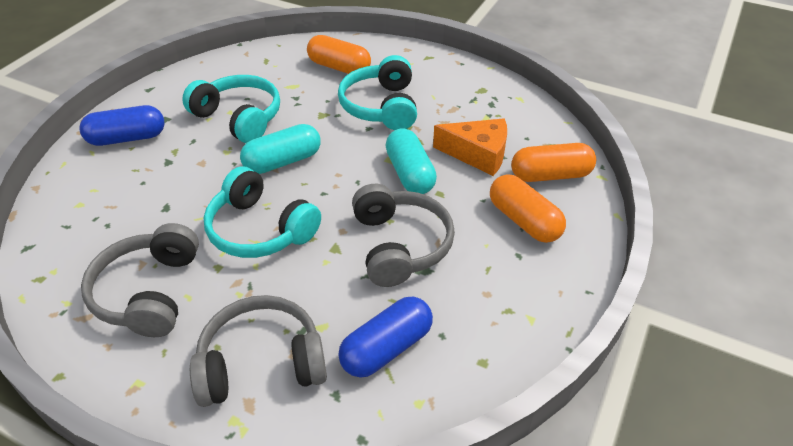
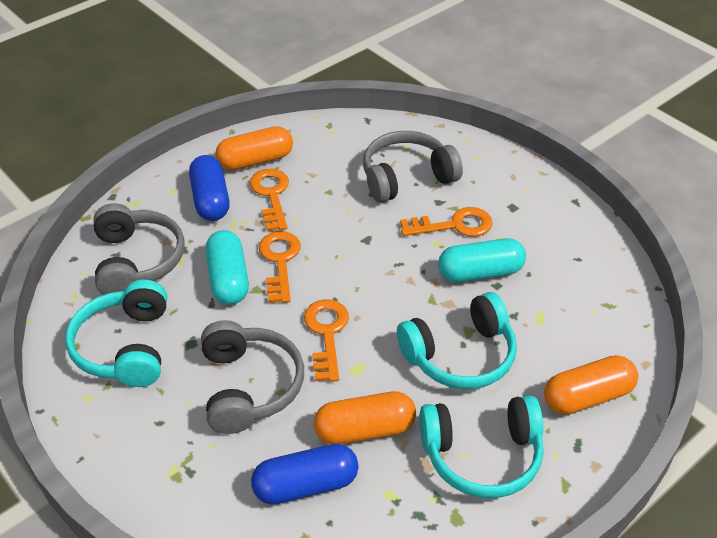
orange cheese: 1 -> 0
orange key: 0 -> 4

